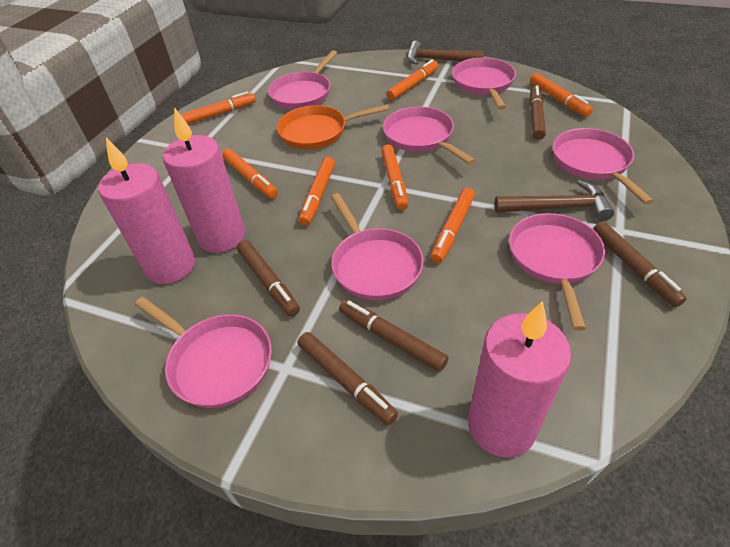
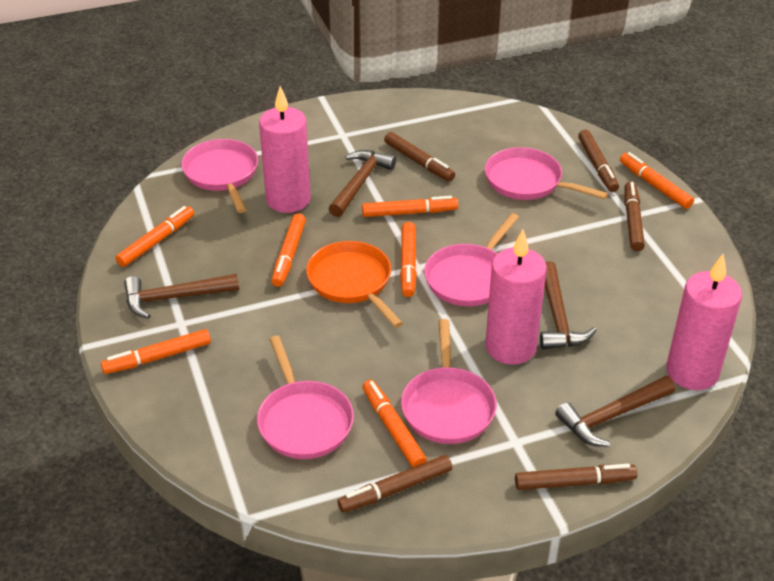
brown hammer: 2 -> 4
pink pan: 7 -> 5

